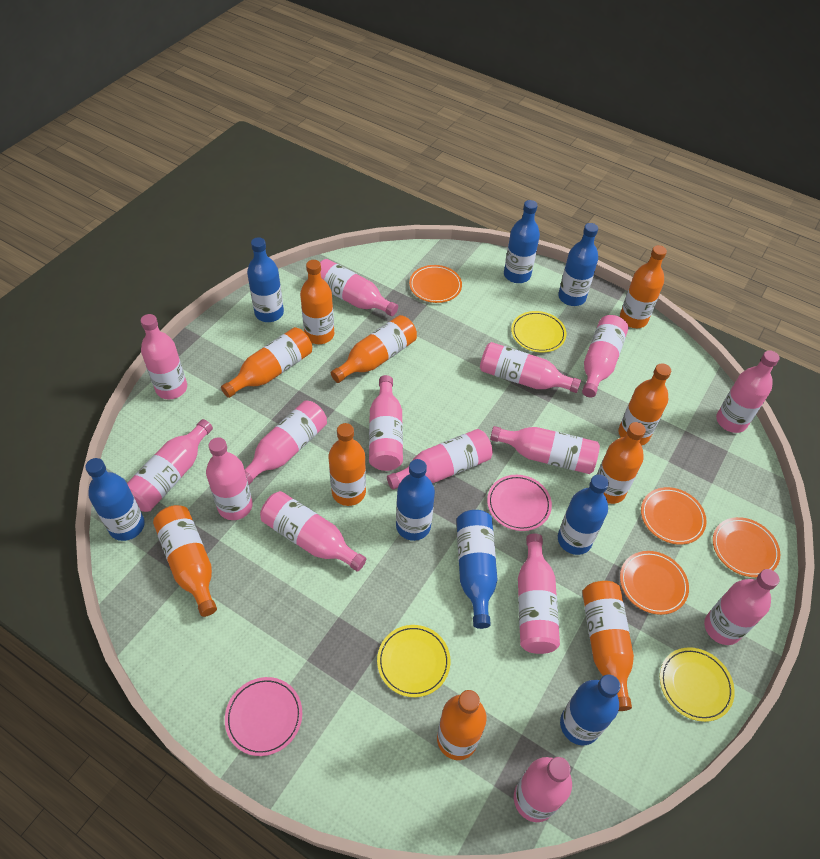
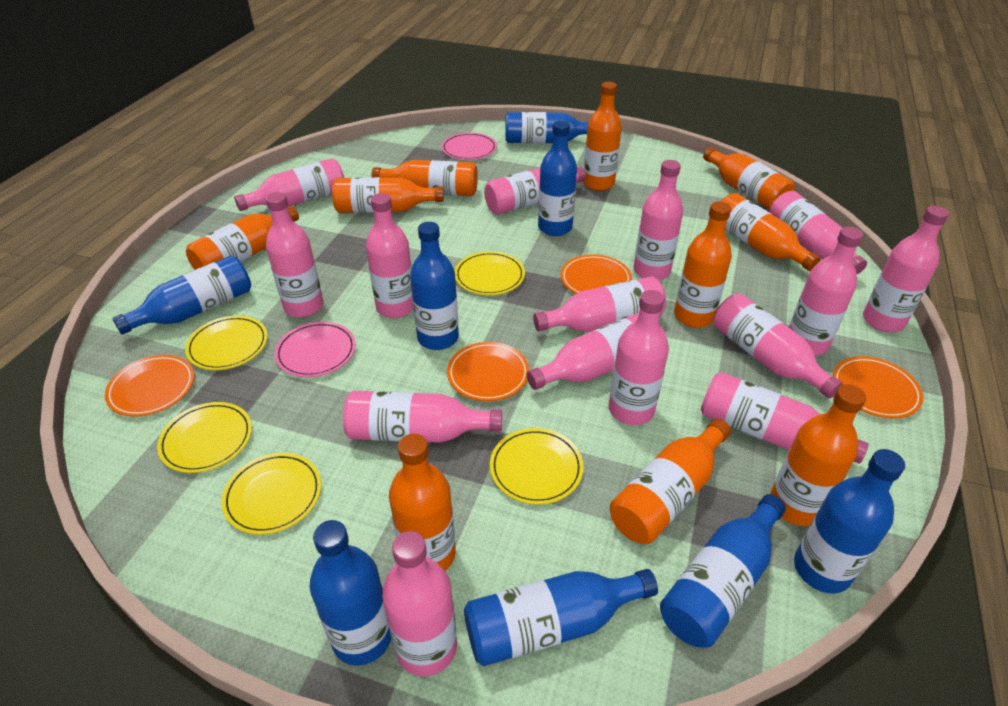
yellow plate: 3 -> 5

